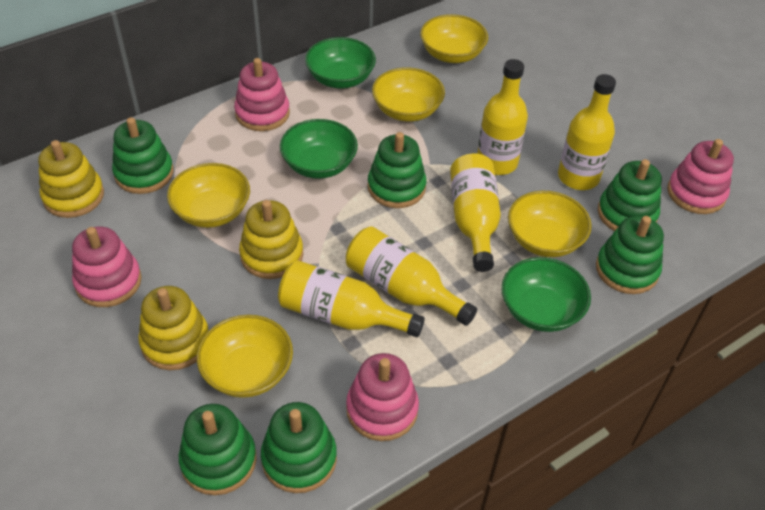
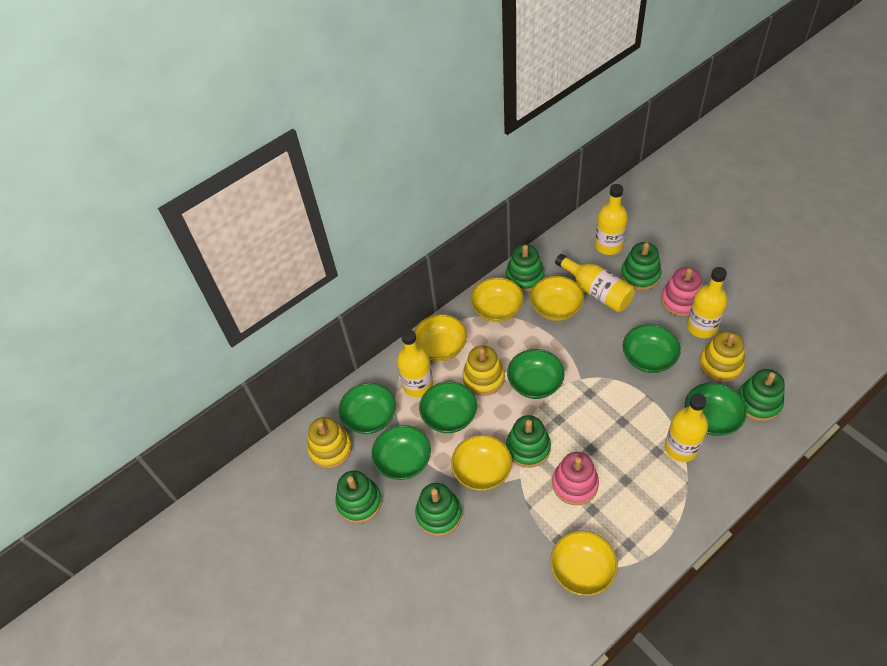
green bowl: 3 -> 6
pink stacking toy: 4 -> 2

